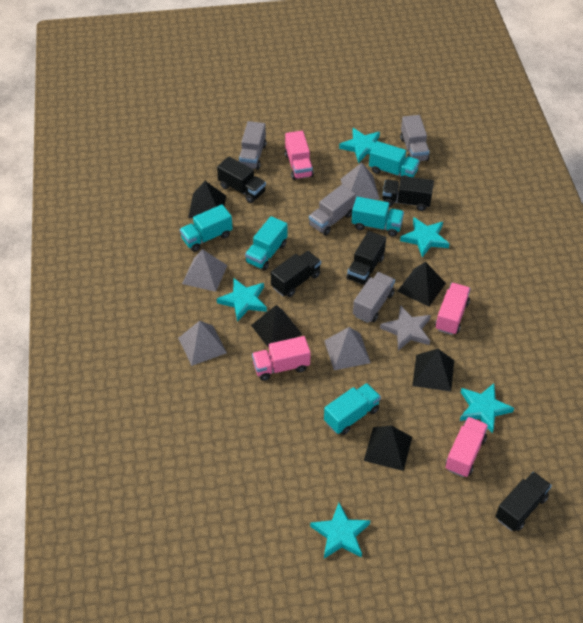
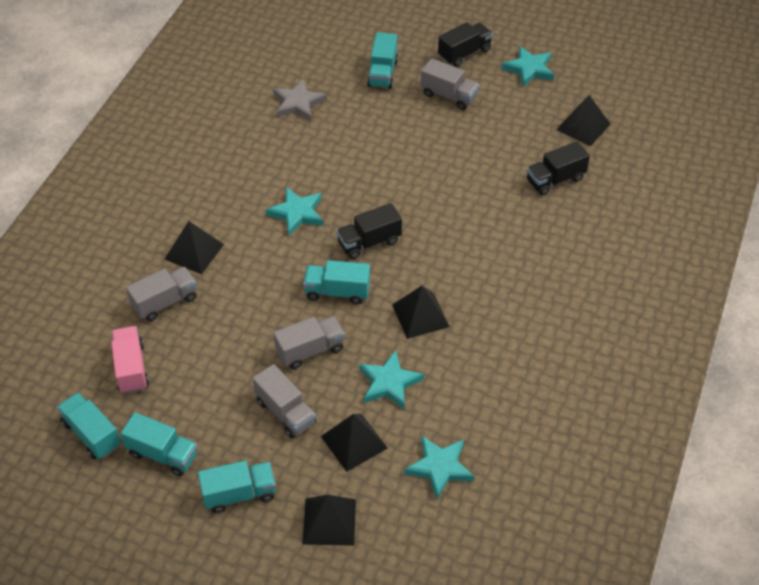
black truck: 5 -> 3
grey pyramid: 4 -> 0
pink truck: 4 -> 1
turquoise star: 5 -> 4

